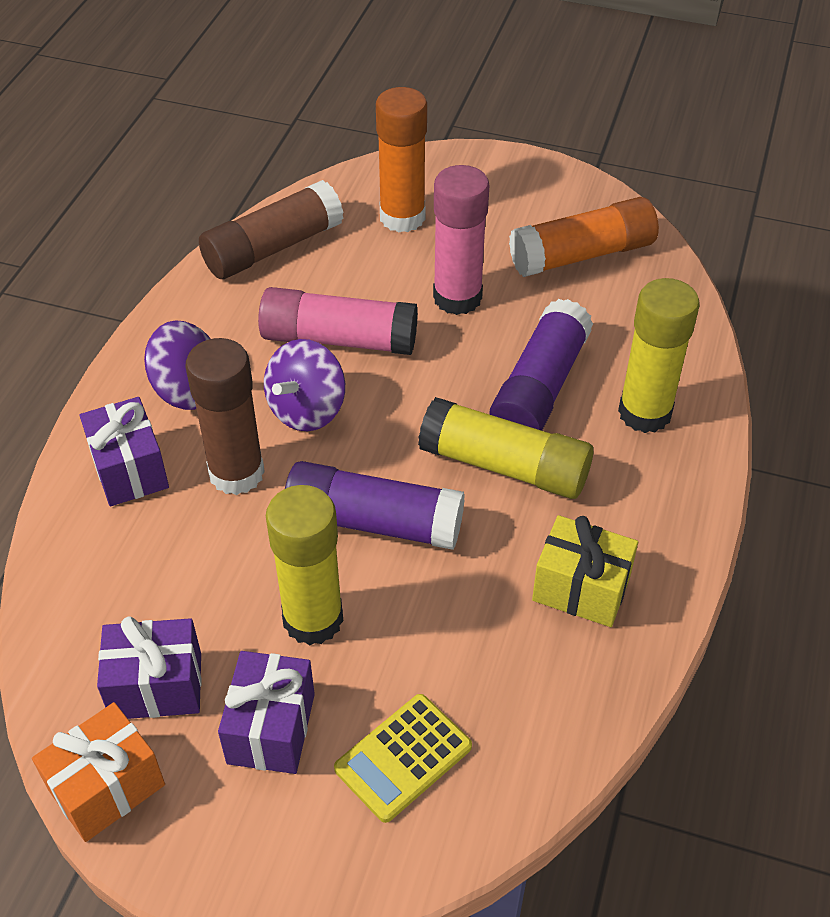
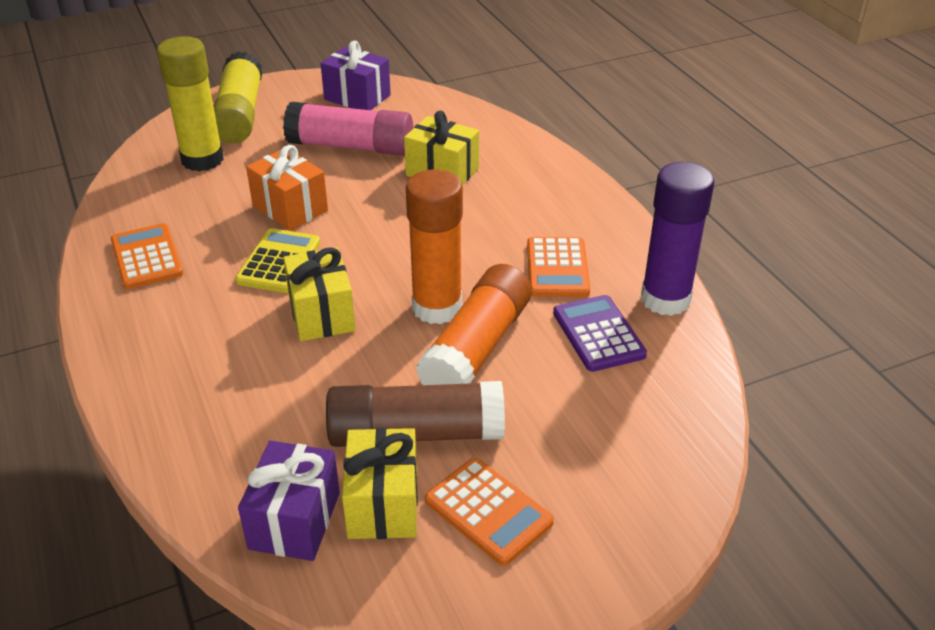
brown glue stick: 2 -> 1
orange calculator: 0 -> 3
pink glue stick: 2 -> 1
purple calculator: 0 -> 1
purple gift: 3 -> 2
purple glue stick: 2 -> 1
purple spinning top: 2 -> 0
yellow gift: 1 -> 3
yellow glue stick: 3 -> 2

